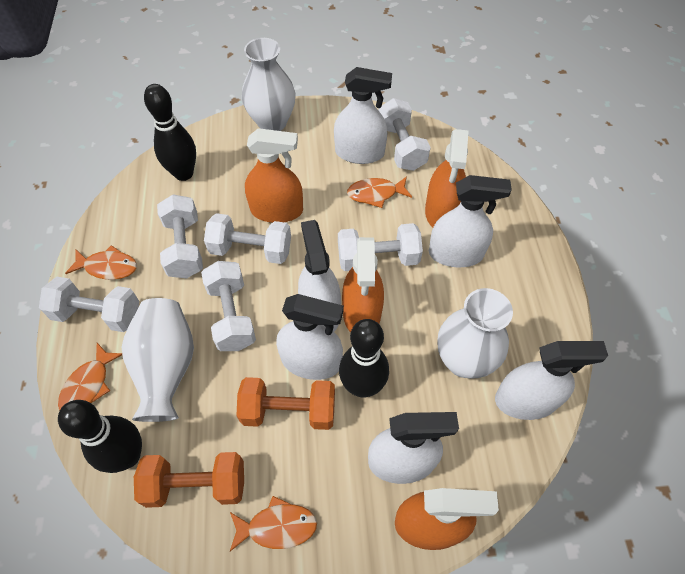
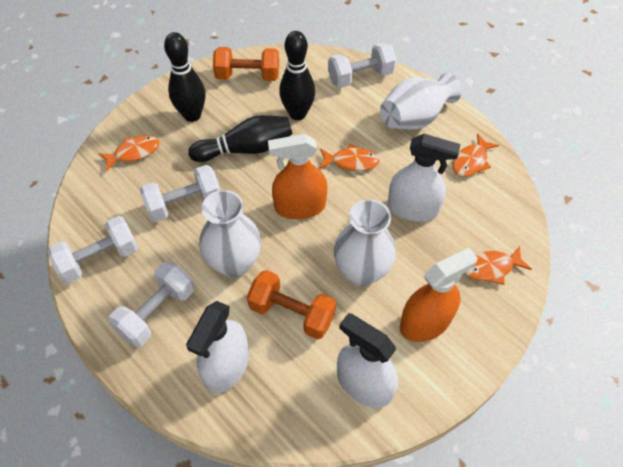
orange spray bottle: 4 -> 2
white dumbbell: 6 -> 4
white spray bottle: 6 -> 3

